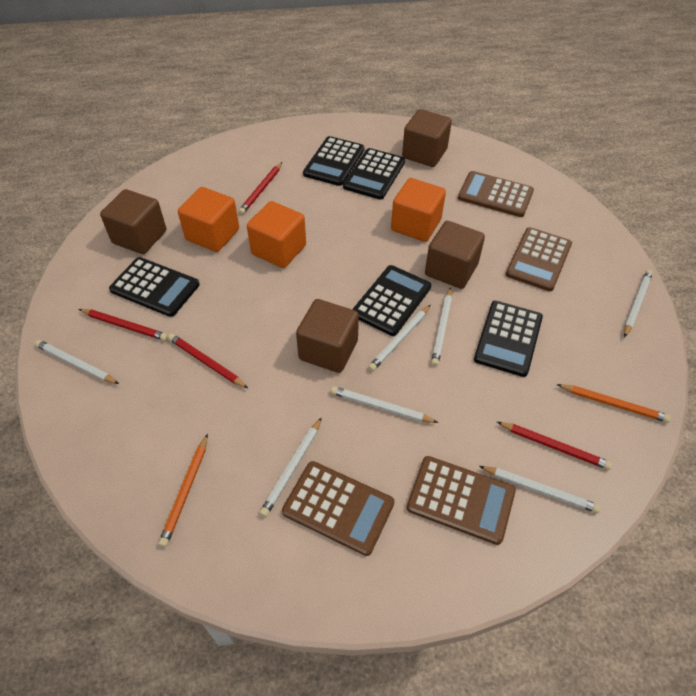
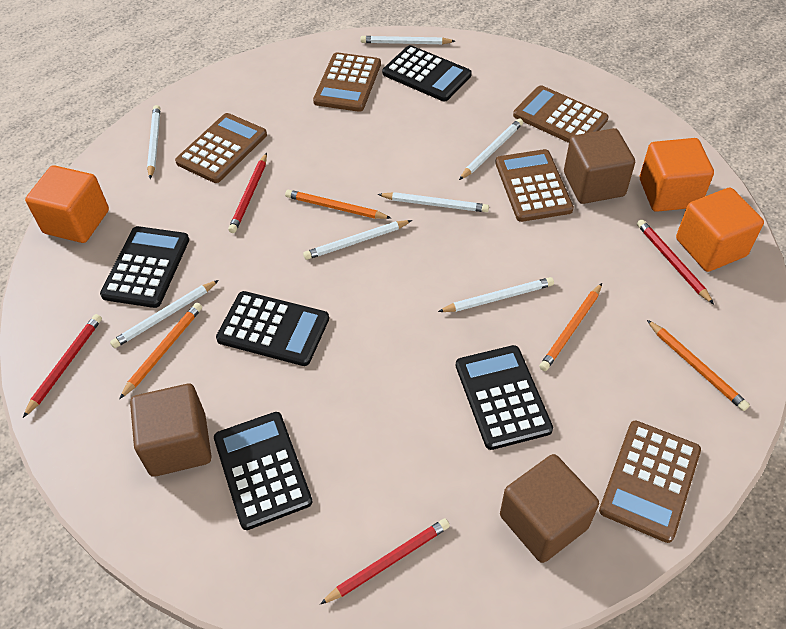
brown calculator: 4 -> 5
brown cube: 4 -> 3
orange pencil: 2 -> 4

